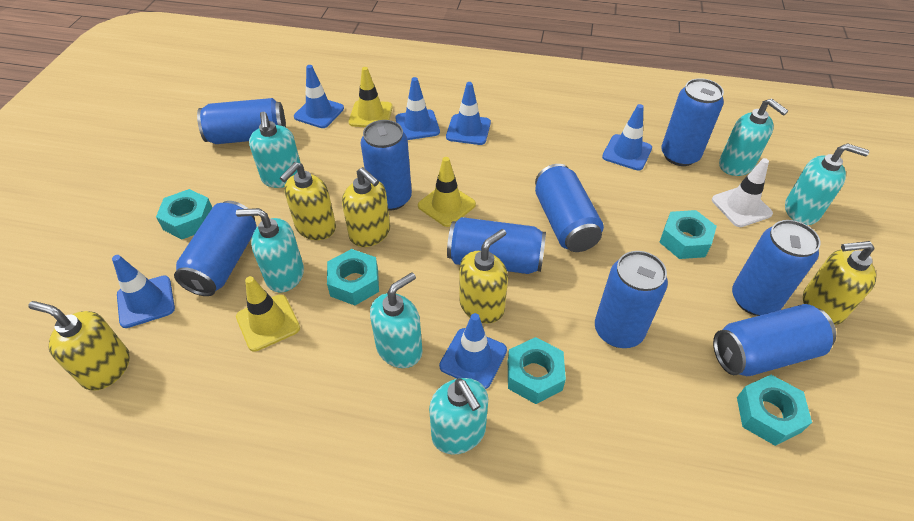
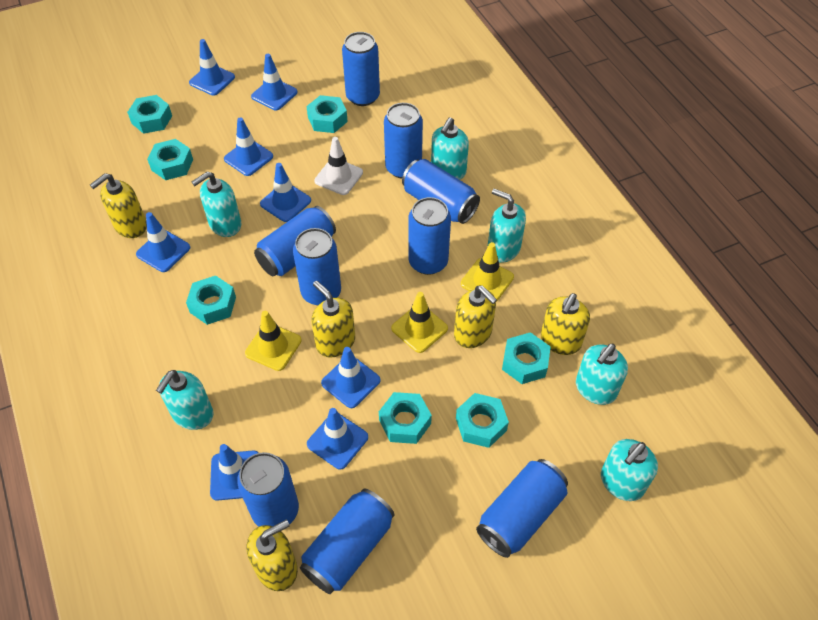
blue traffic cone: 6 -> 8
turquoise nut: 5 -> 7

